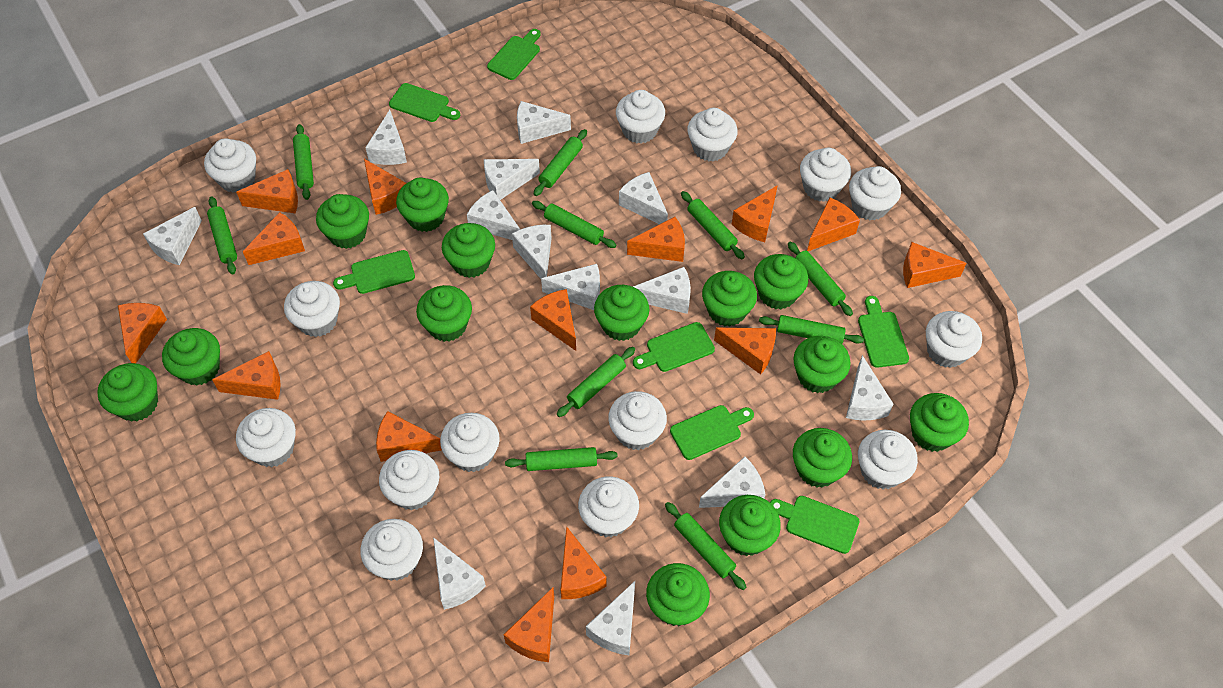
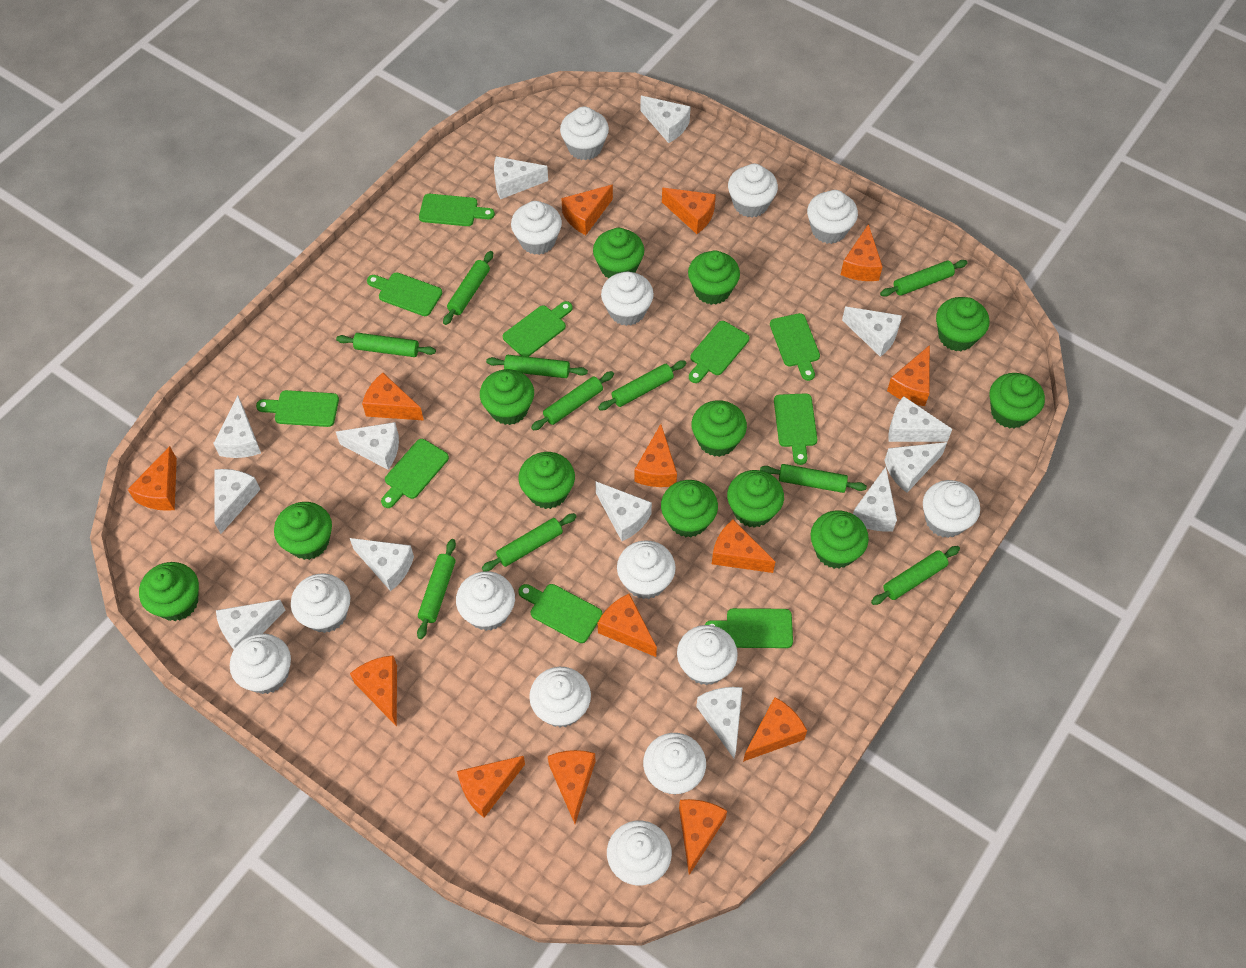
green cupcake: 14 -> 12
green cutting board: 7 -> 10

